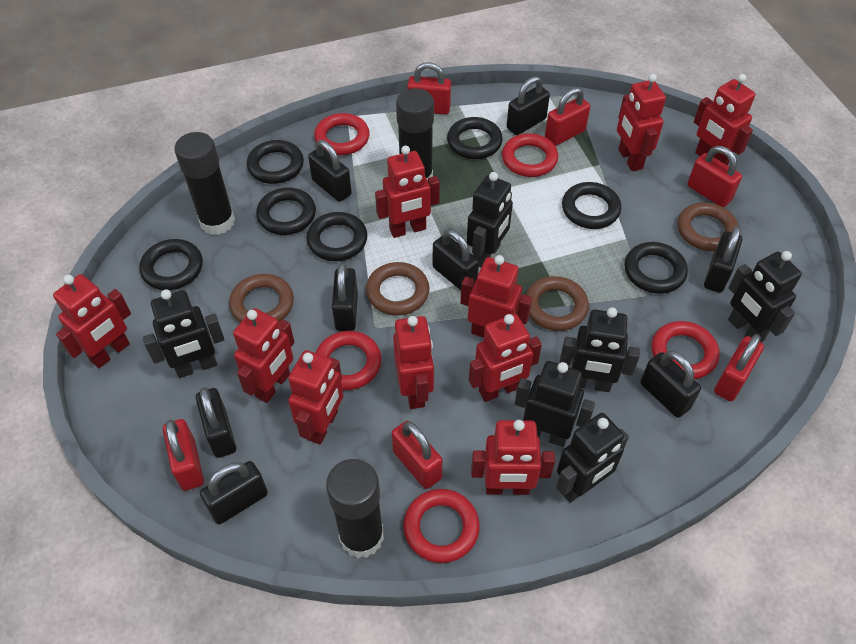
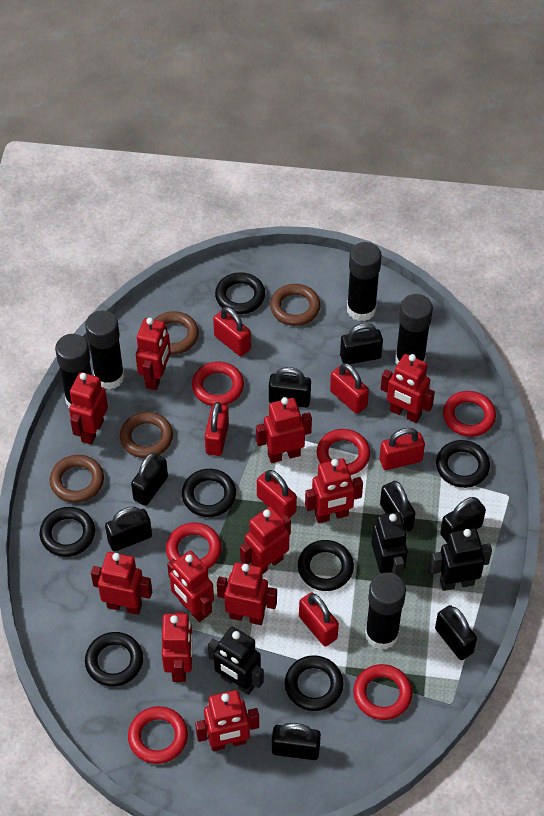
black glue stick: 3 -> 5
black robot: 6 -> 3
red ring: 5 -> 6
red robot: 10 -> 11

